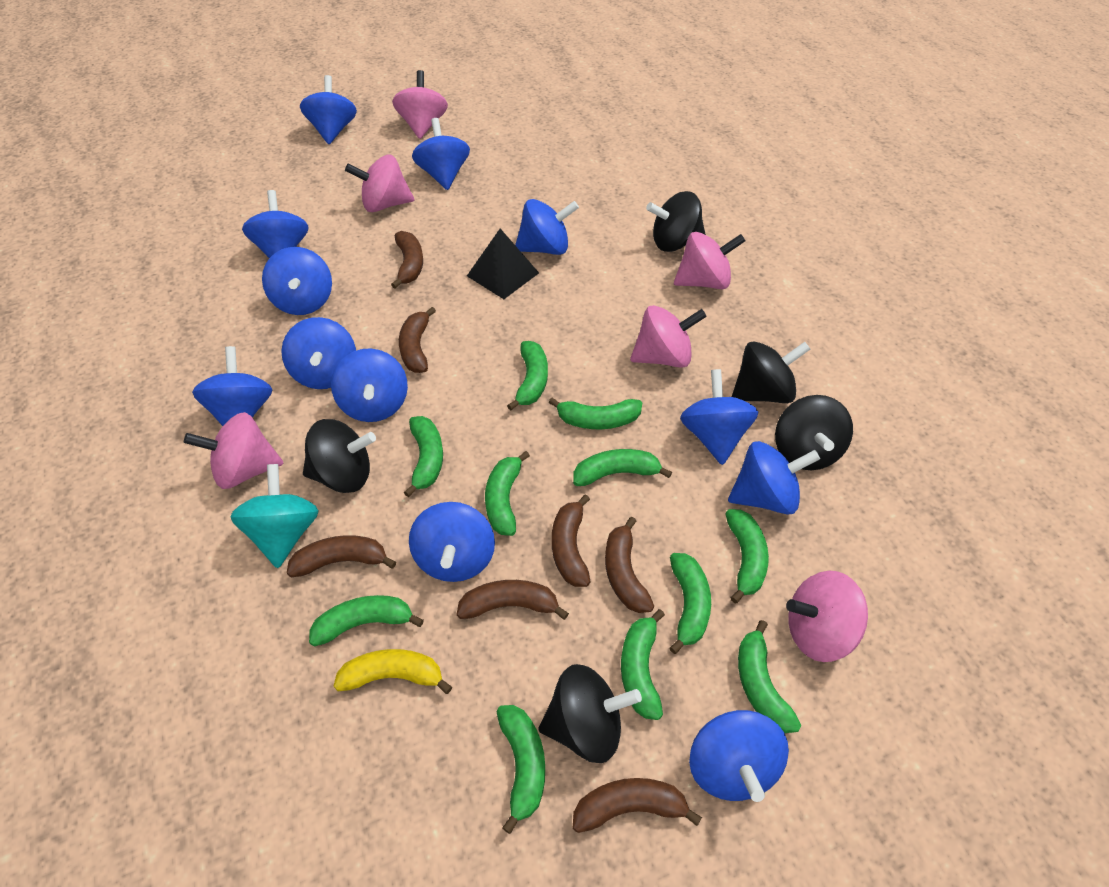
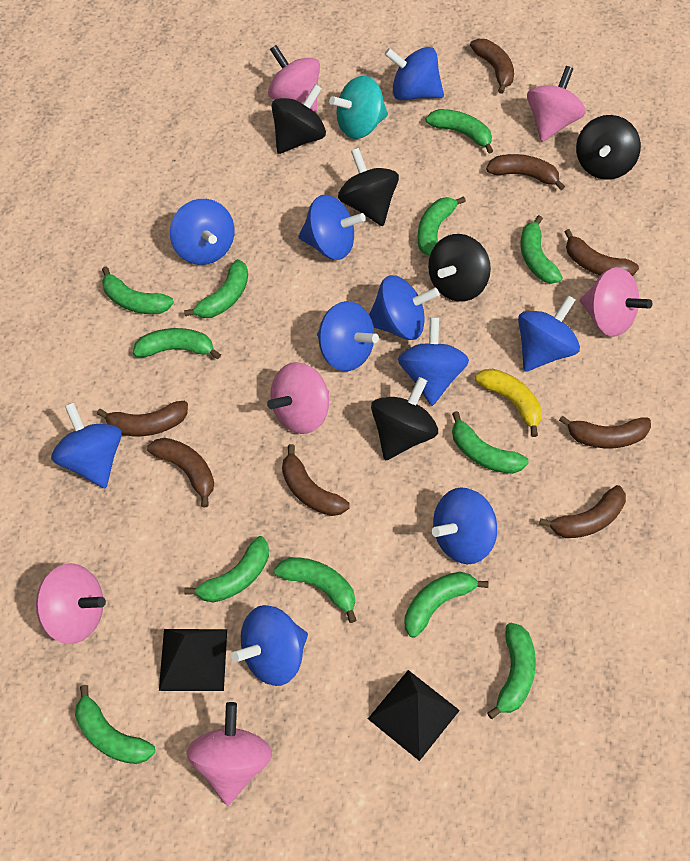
black pyramid: 1 -> 2
blue spinning top: 12 -> 10
brown banana: 7 -> 8
green banana: 11 -> 12

